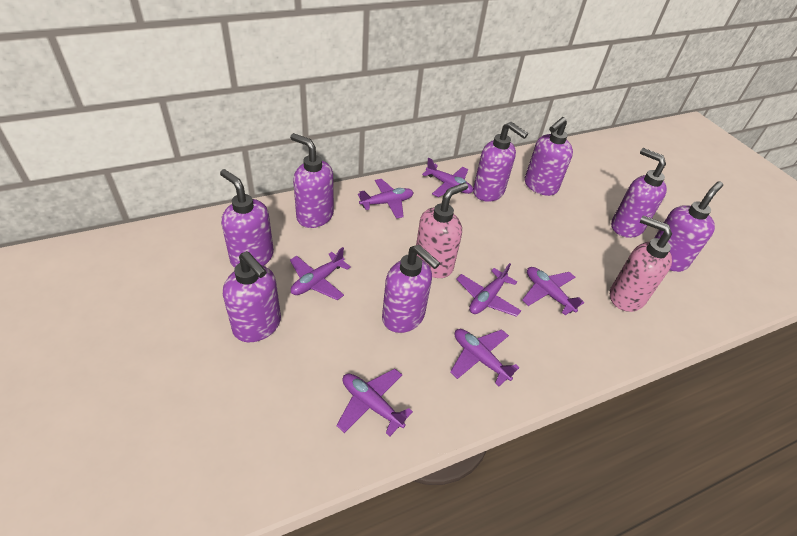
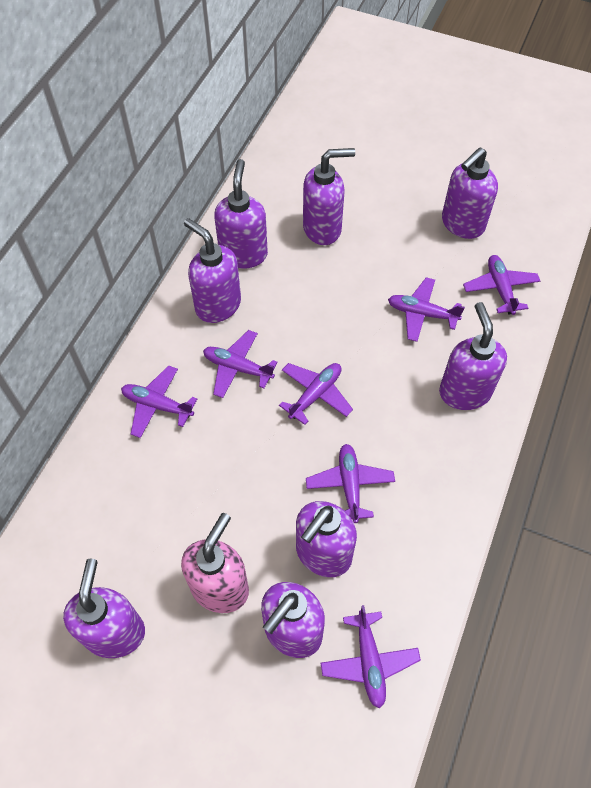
pink soap dispenser: 2 -> 1

